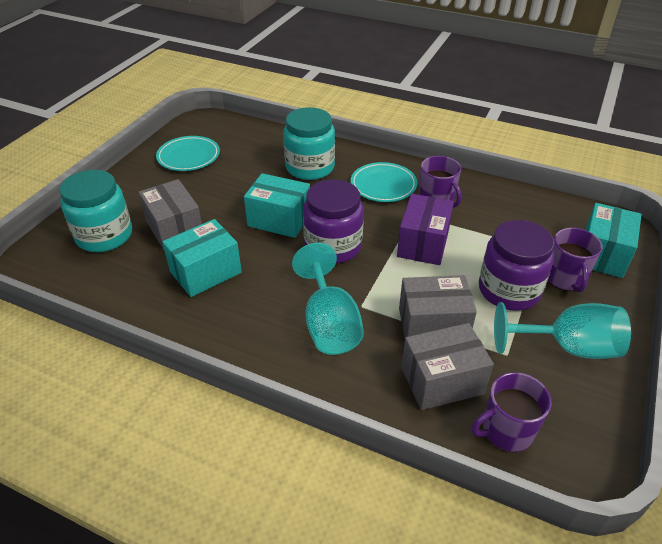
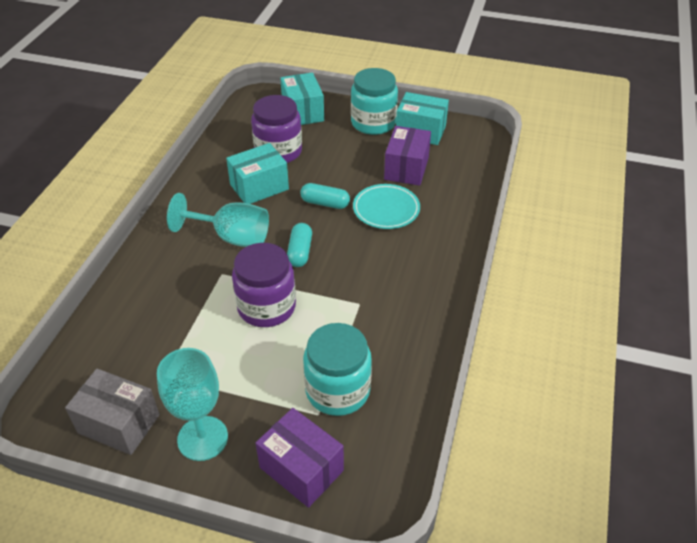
grey box: 3 -> 1
purple box: 1 -> 2
purple mug: 3 -> 0
turquoise capsule: 0 -> 2
turquoise plate: 2 -> 1

